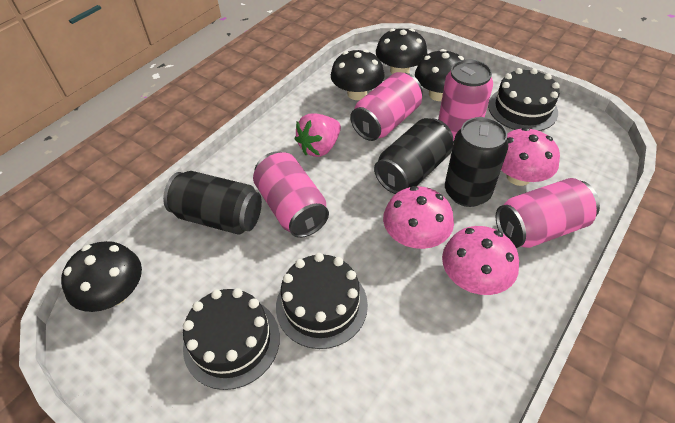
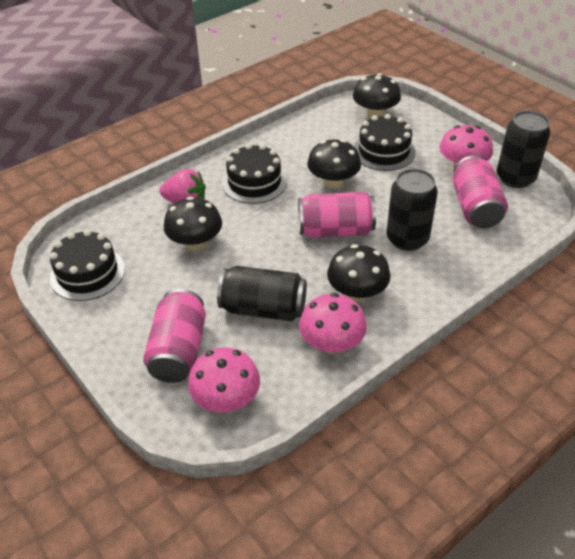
pink can: 4 -> 3

